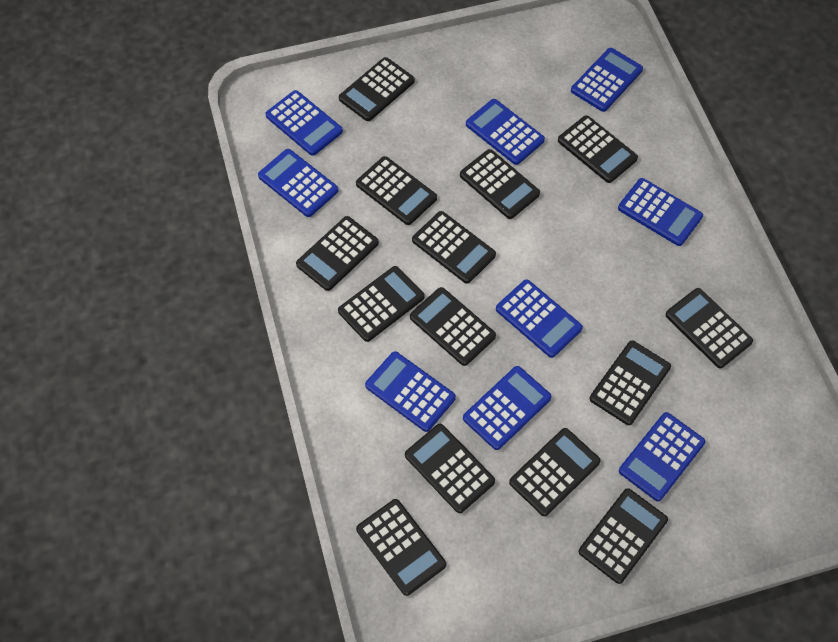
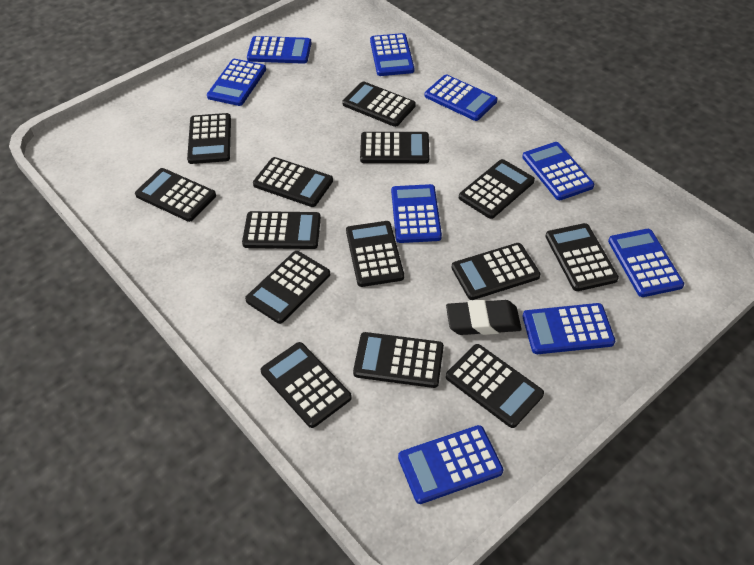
black eraser: 0 -> 1

